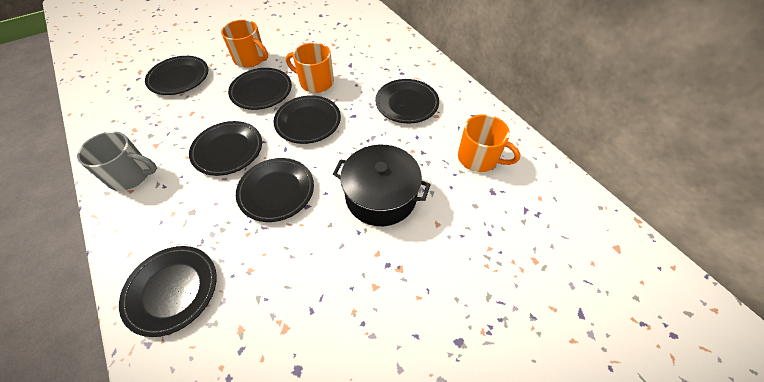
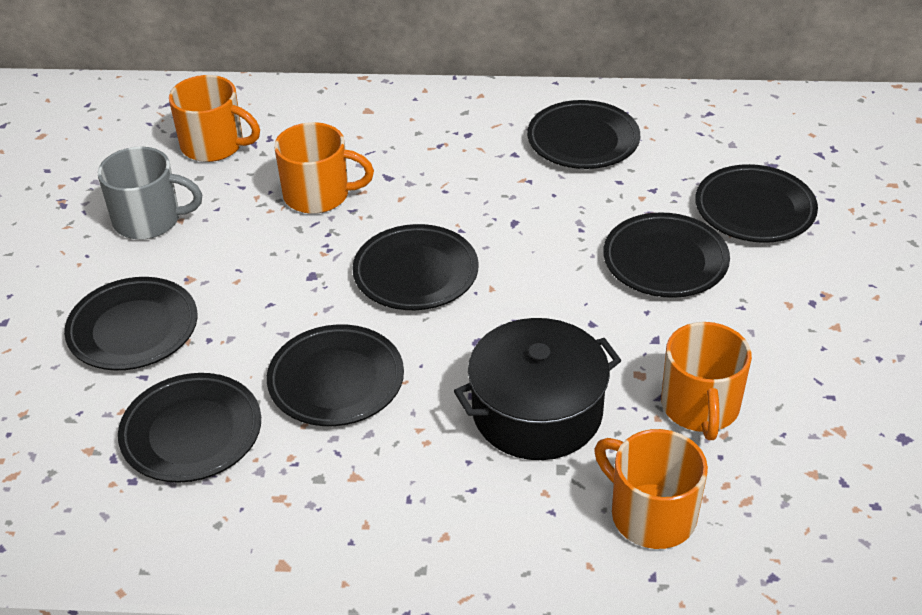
orange mug: 3 -> 4

